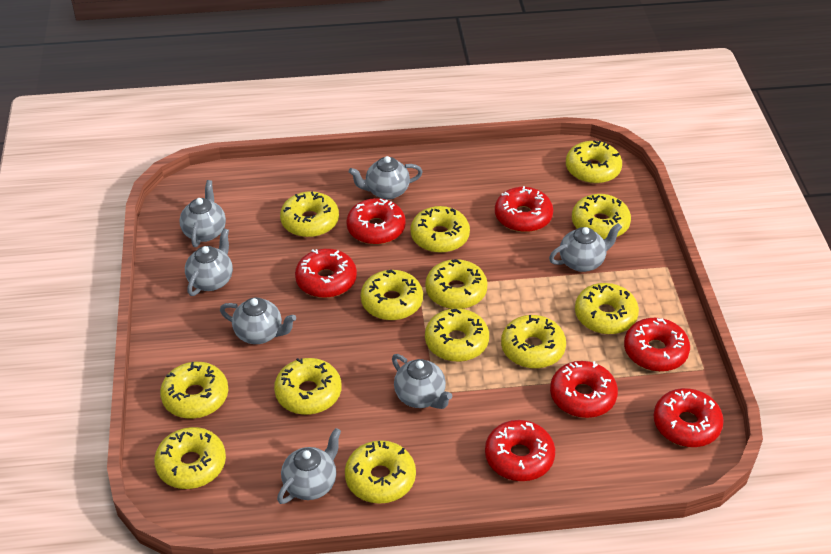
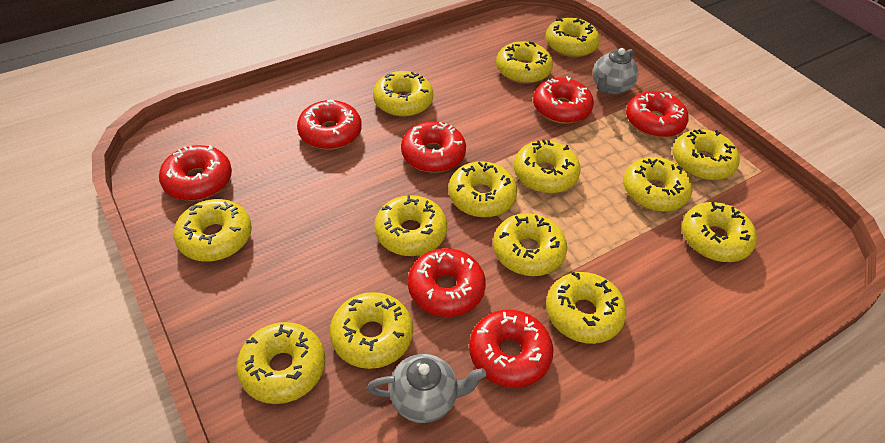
grey teapot: 7 -> 2
yellow donut: 13 -> 14

